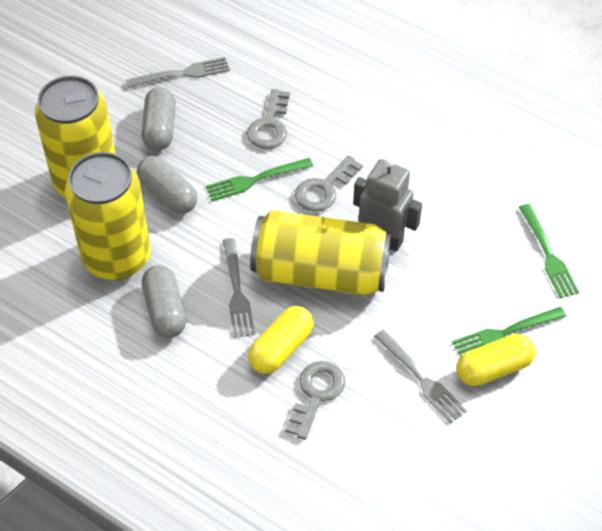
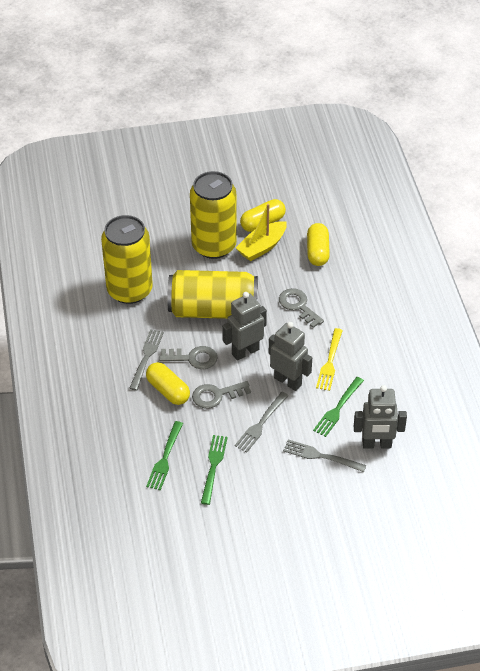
grey capsule: 3 -> 0
grey robot: 1 -> 3
yellow boat: 0 -> 1
yellow capsule: 2 -> 3
yellow fork: 0 -> 1

